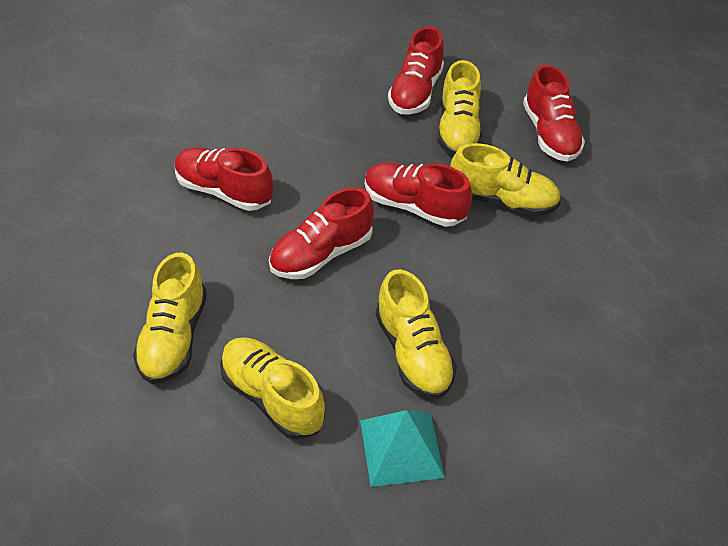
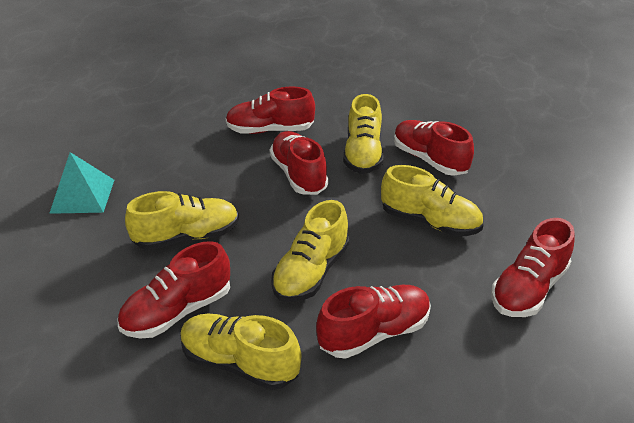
red shoe: 5 -> 6

